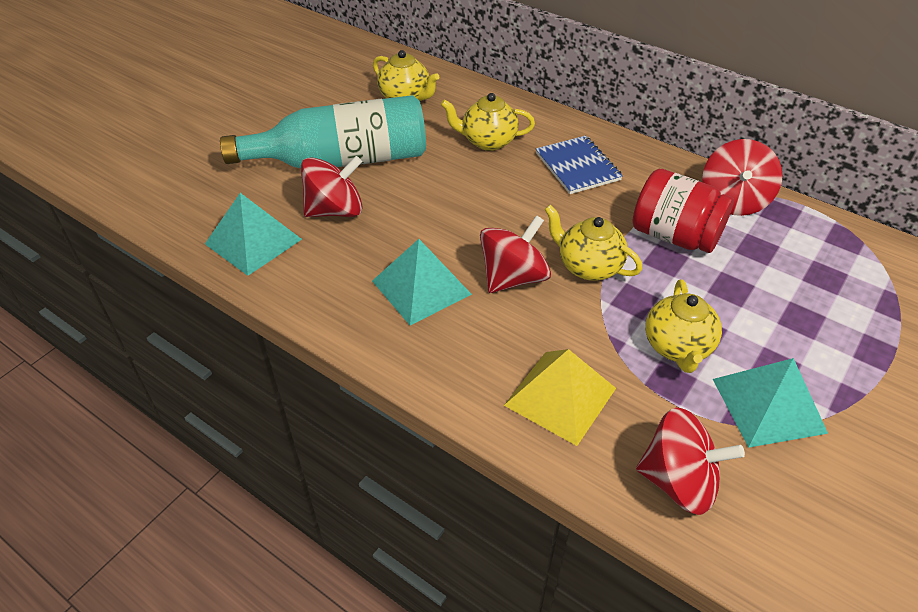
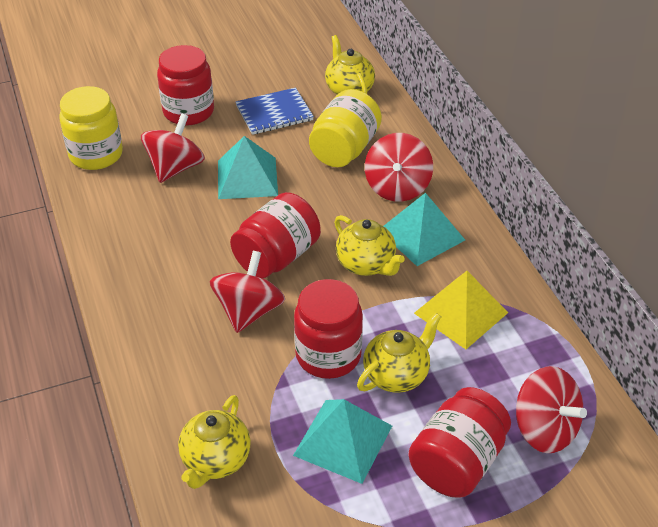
red jar: 1 -> 4
turquoise bottle: 1 -> 0
yellow jar: 0 -> 2

